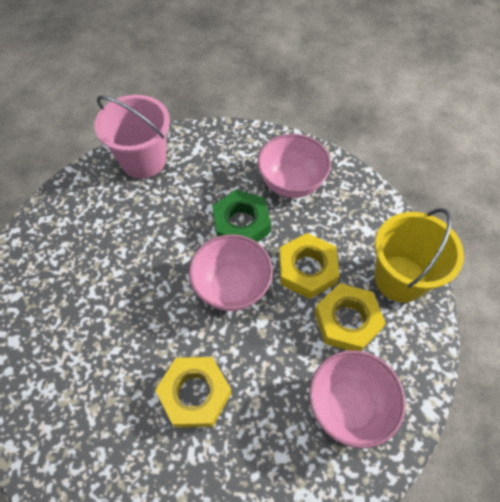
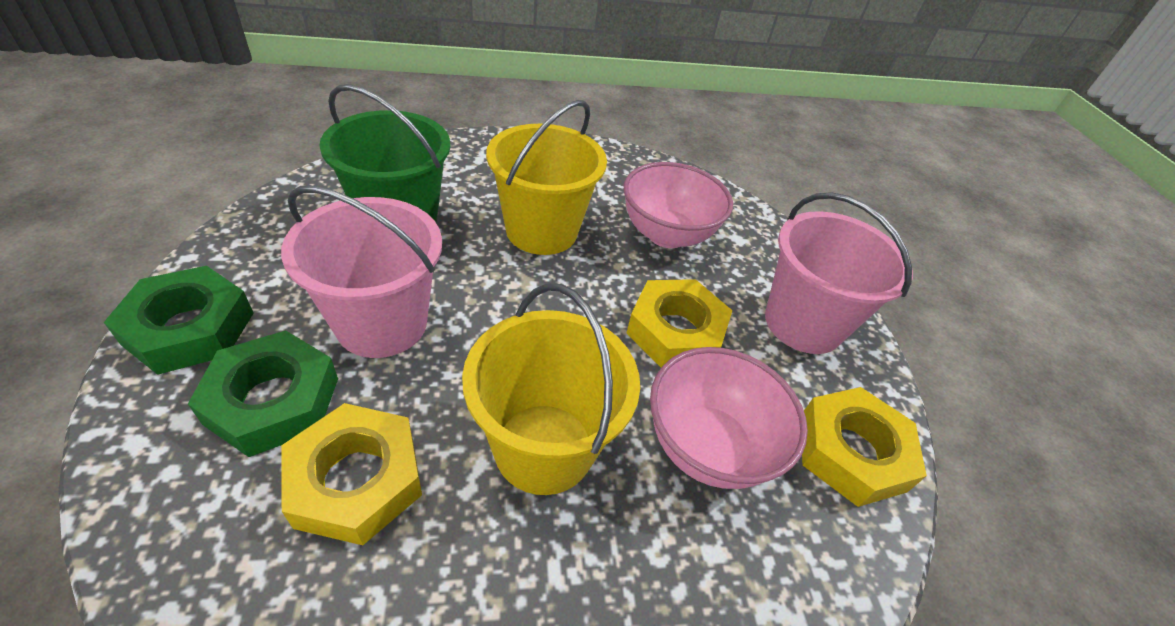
green bucket: 0 -> 1
green nut: 1 -> 2
pink bowl: 3 -> 2
pink bucket: 1 -> 2
yellow bucket: 1 -> 2

